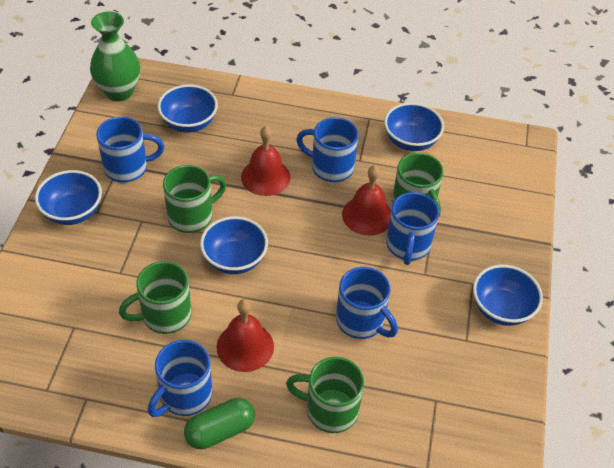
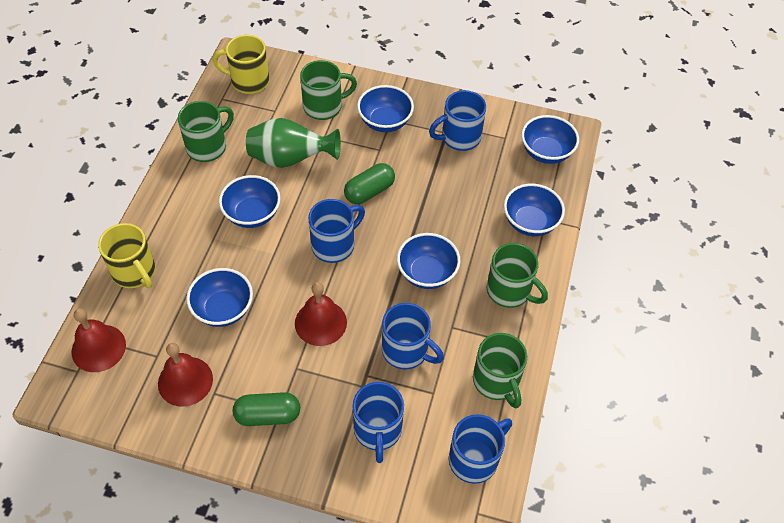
blue bowl: 5 -> 6
green capsule: 1 -> 2
yellow mug: 0 -> 2

